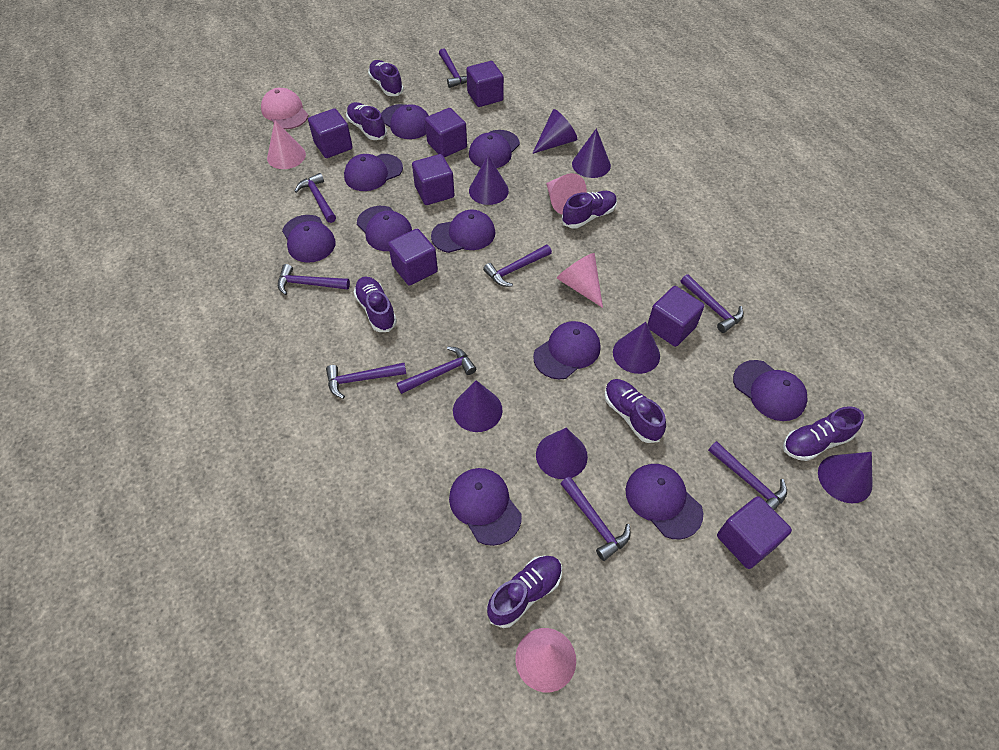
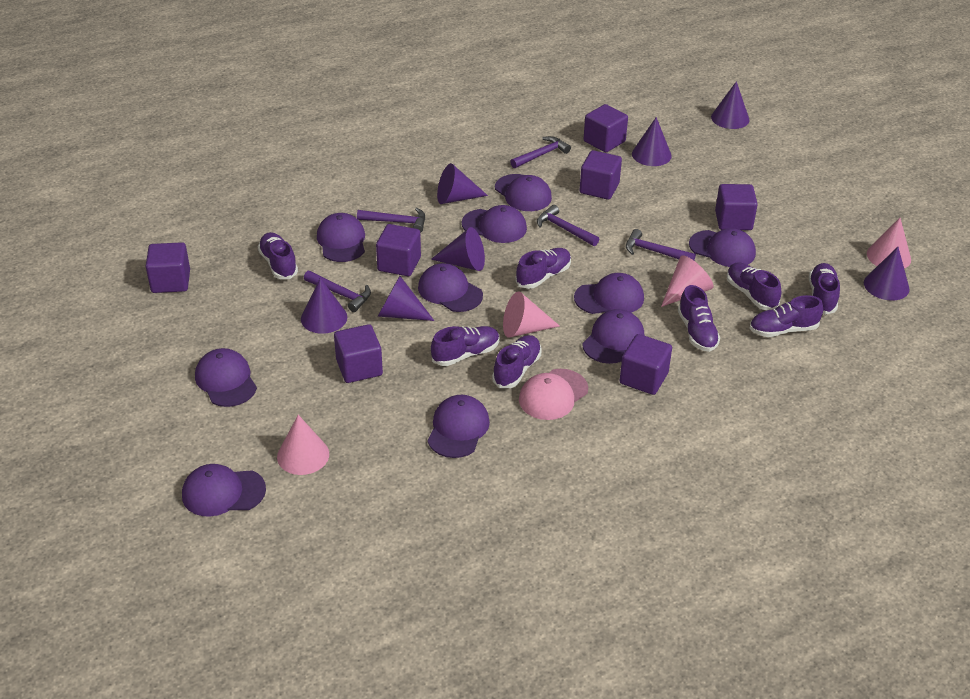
purple hammer: 9 -> 5
purple shoe: 7 -> 8

